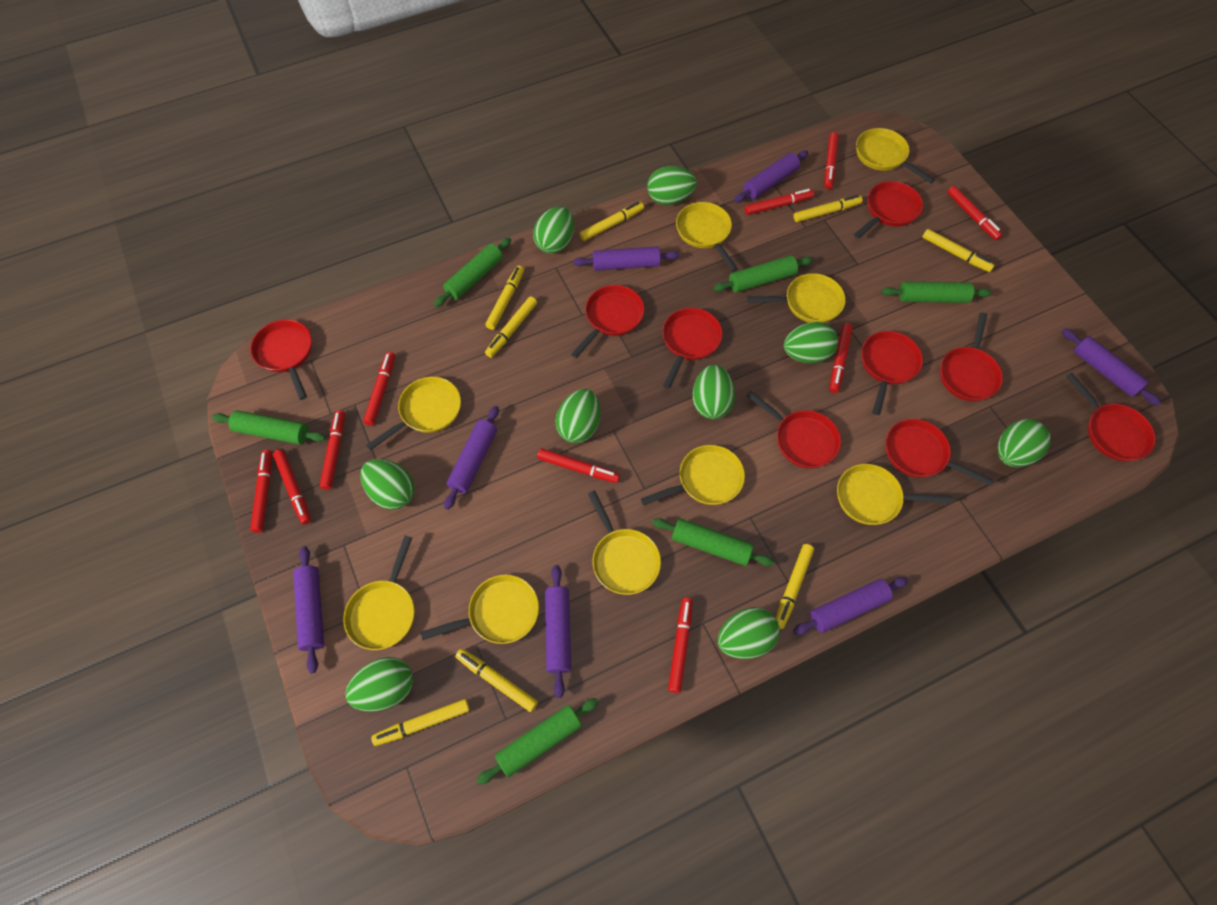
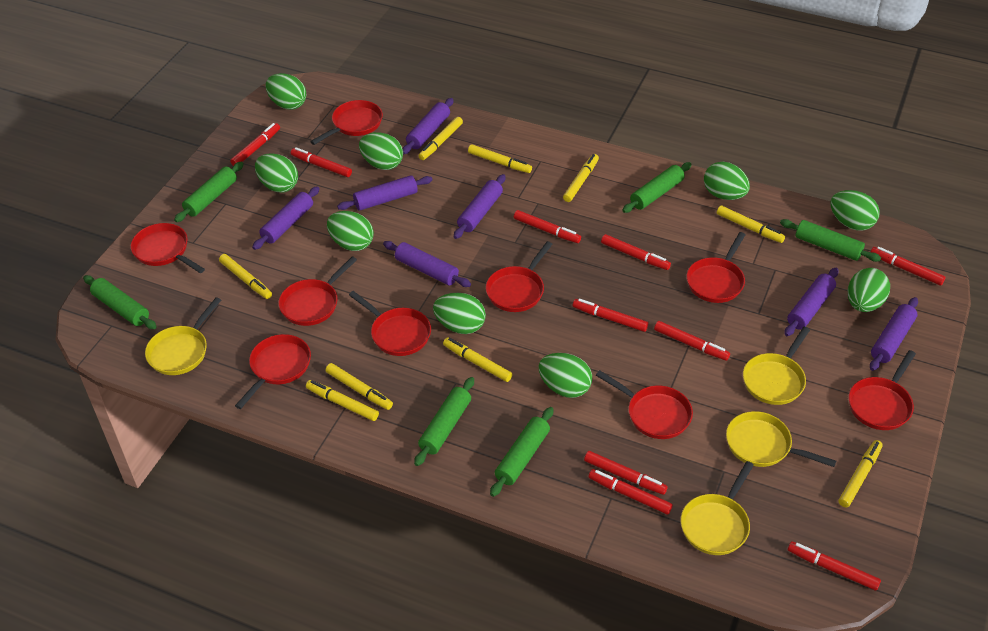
yellow marker: 8 -> 9
yellow pan: 9 -> 4

